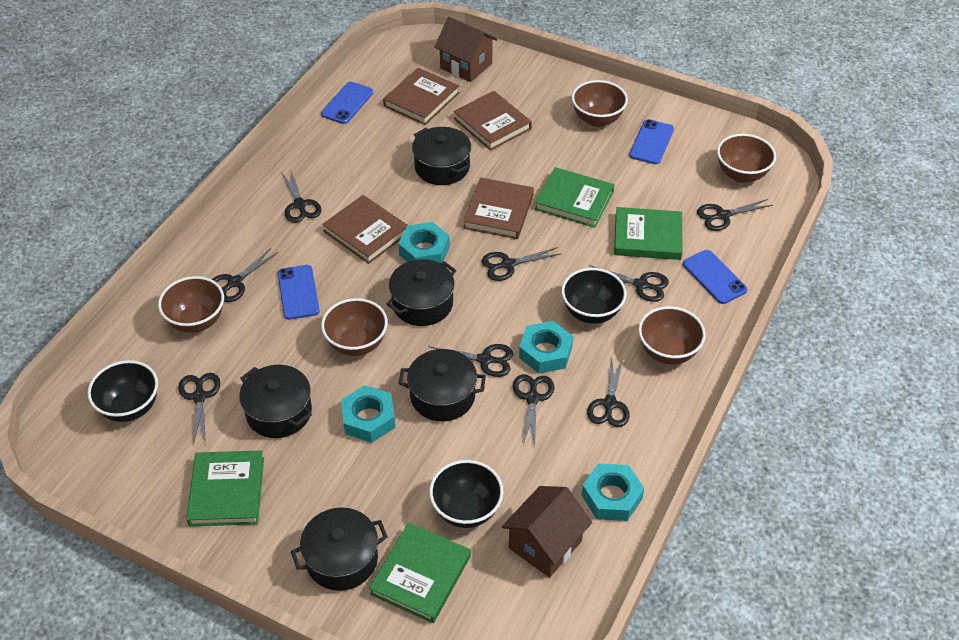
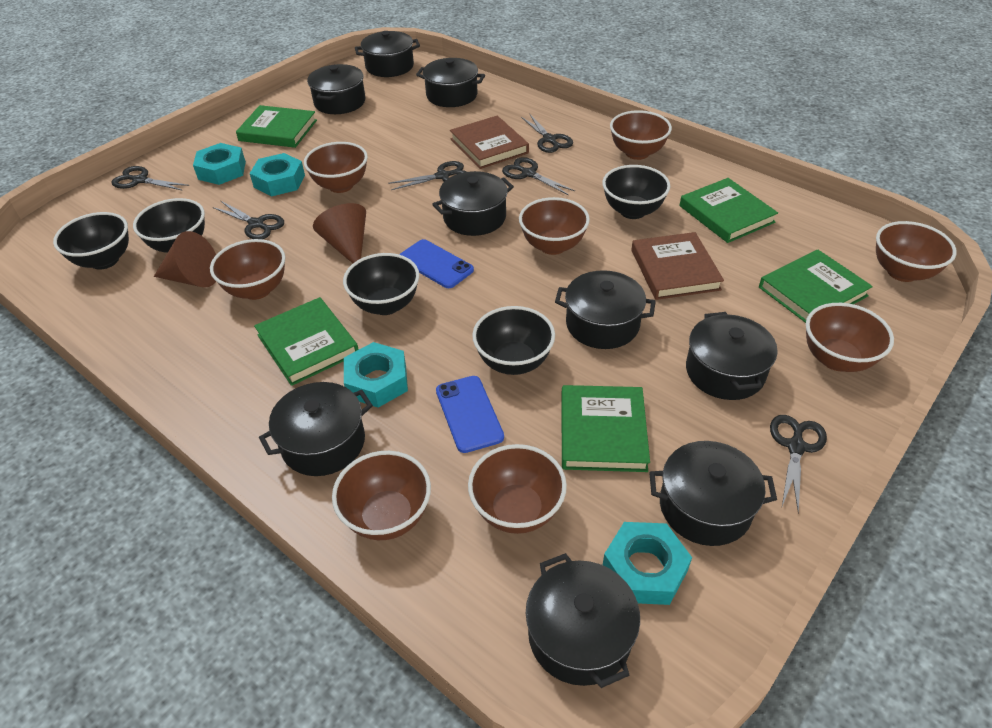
black bowl: 3 -> 5
black pot: 5 -> 9
black scissors: 9 -> 6
blue phone: 4 -> 2
brown book: 4 -> 2
brown bowl: 5 -> 8
brown cone: 0 -> 2
brown house: 2 -> 0
green book: 4 -> 5

